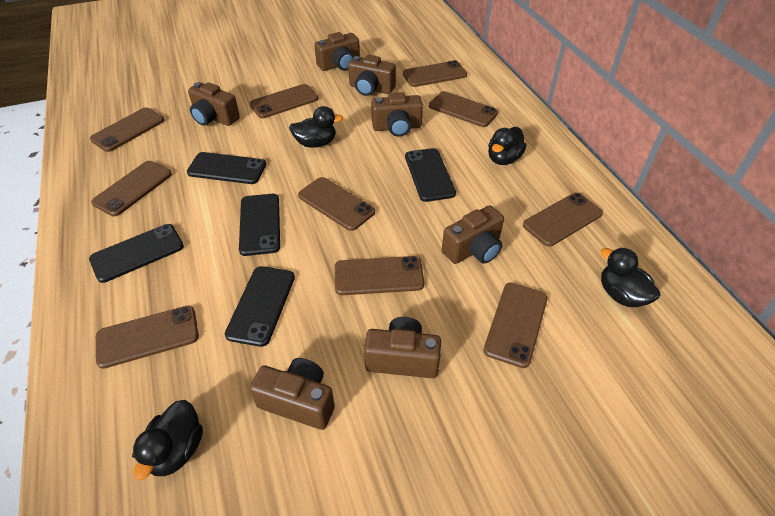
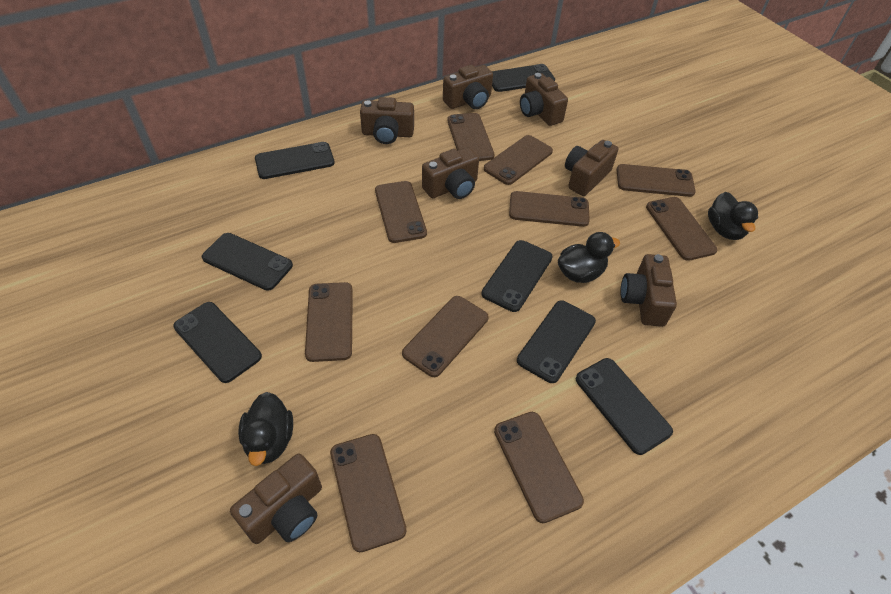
black duck: 4 -> 3
black phone: 5 -> 7

